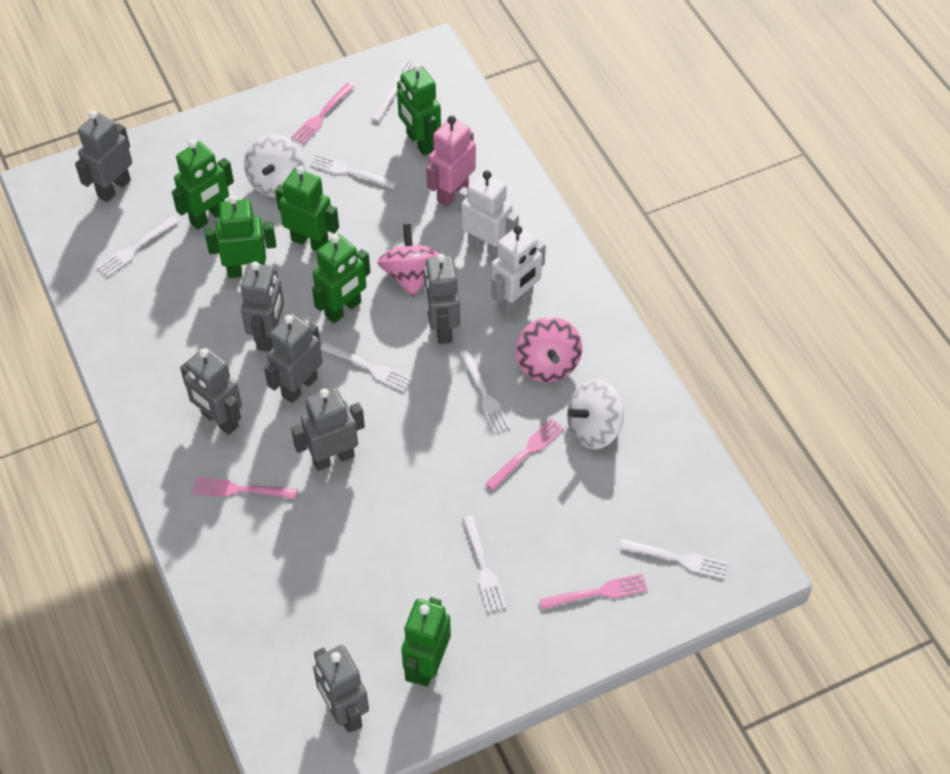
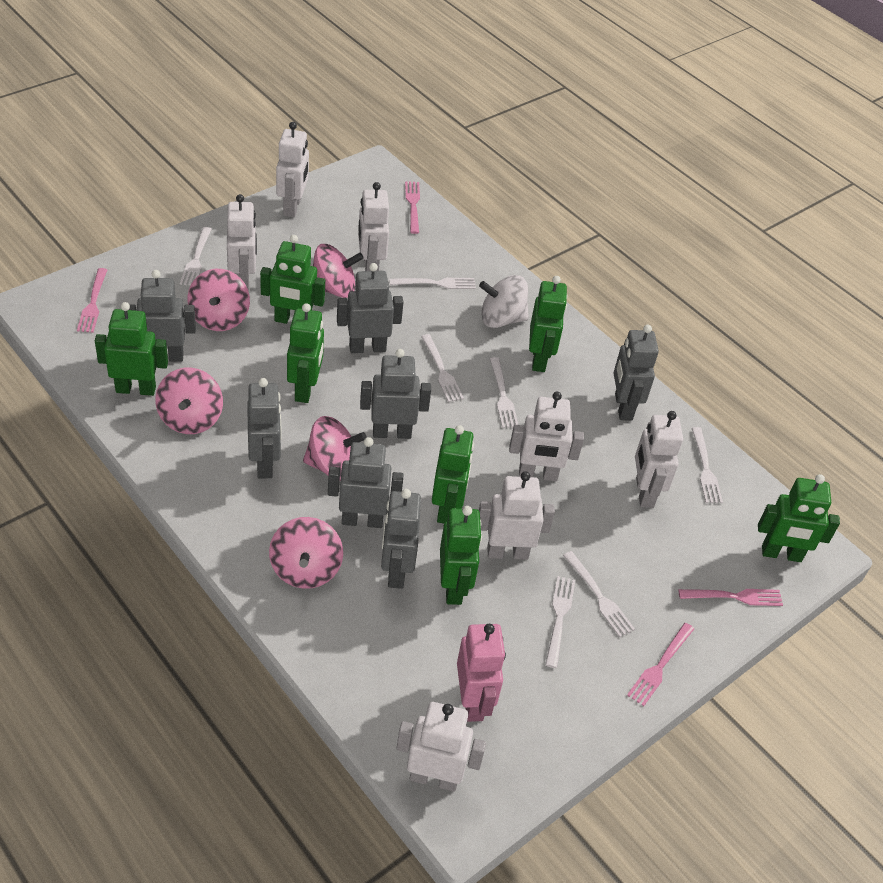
green robot: 6 -> 7
pink spinning top: 2 -> 5
white robot: 2 -> 7
white spinning top: 2 -> 1

